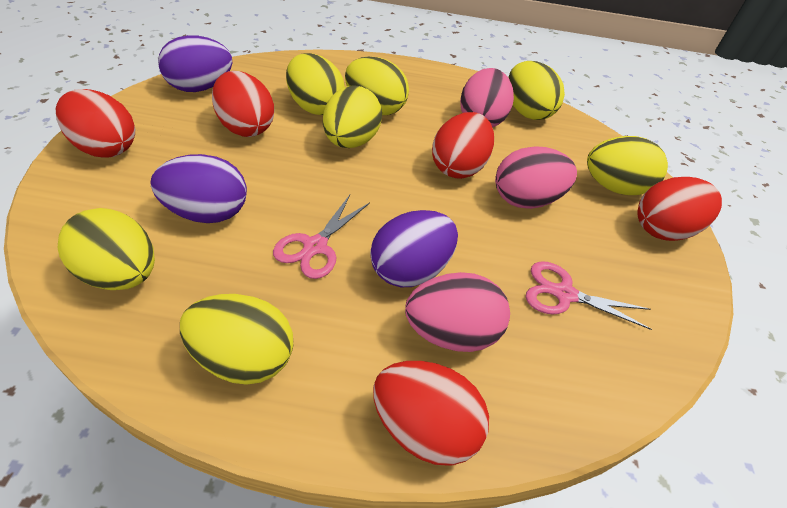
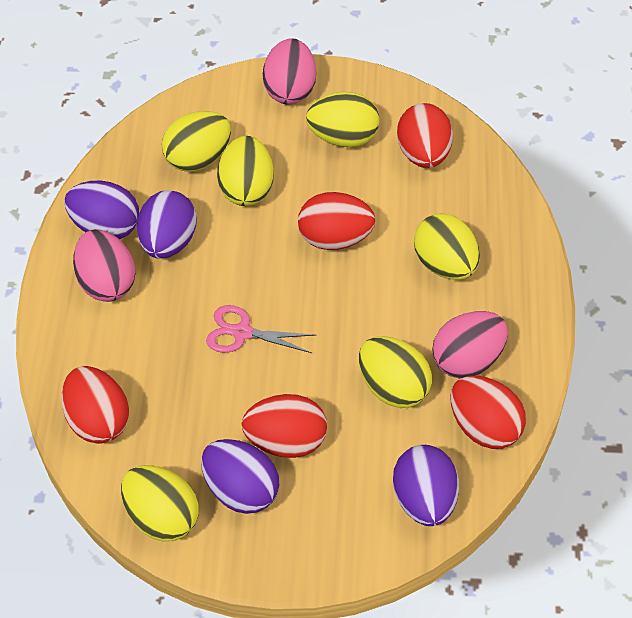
pink scissors: 2 -> 1
purple egg: 3 -> 4
yellow egg: 7 -> 6

